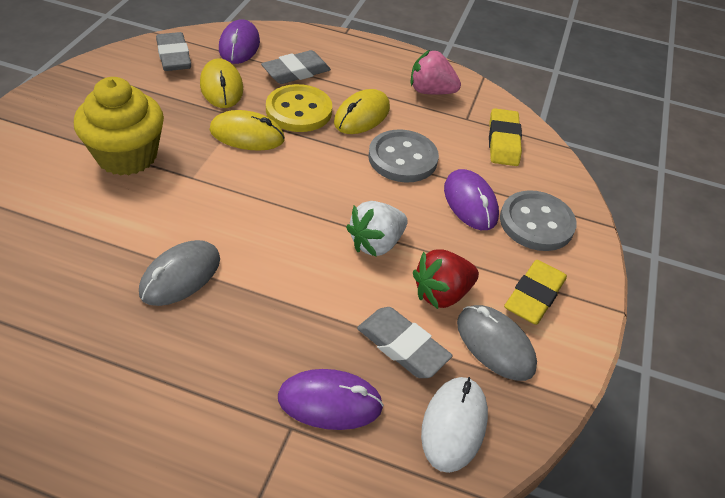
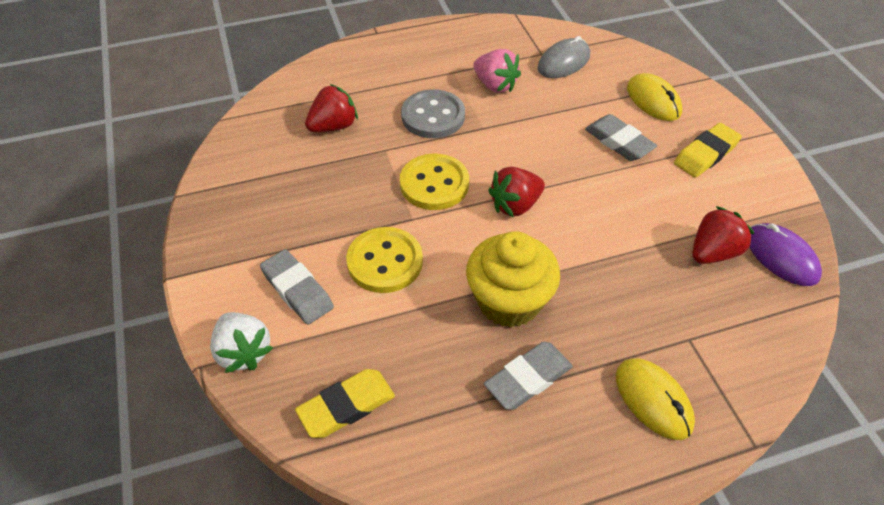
grey button: 2 -> 1
grey mouse: 2 -> 1
purple mouse: 3 -> 1
red strawberry: 1 -> 3
white mouse: 1 -> 0
yellow button: 1 -> 2
yellow mouse: 3 -> 2

